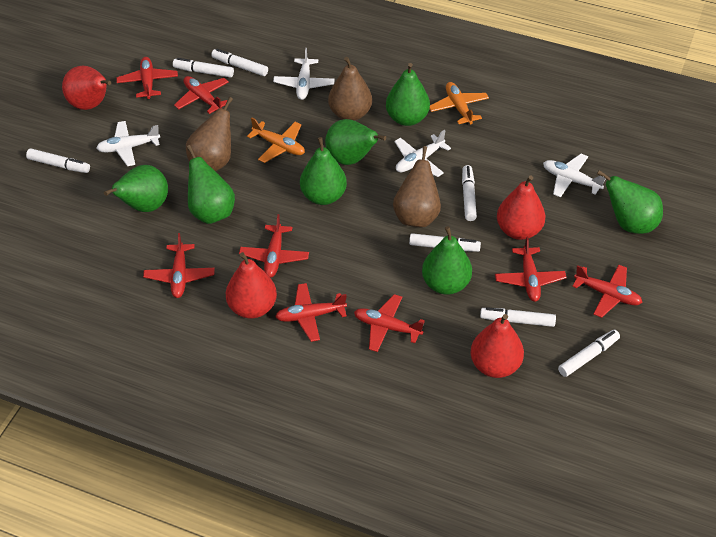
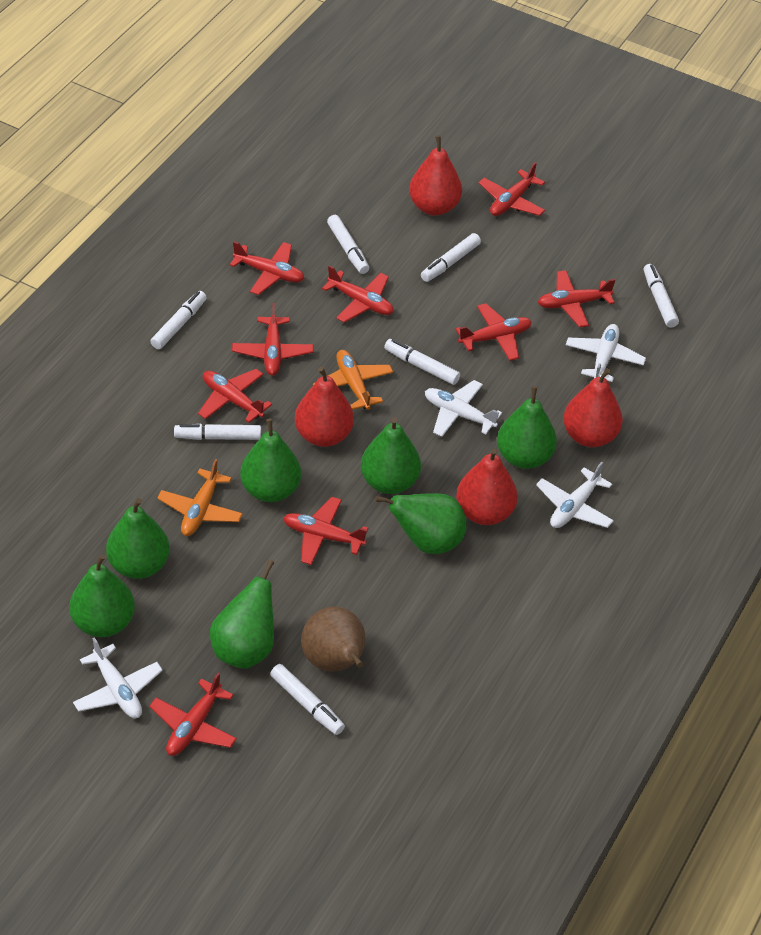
brown pear: 3 -> 1
red plane: 8 -> 9

